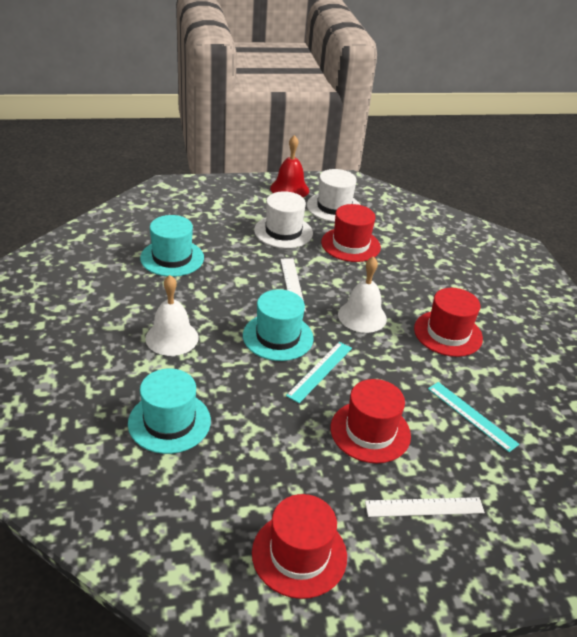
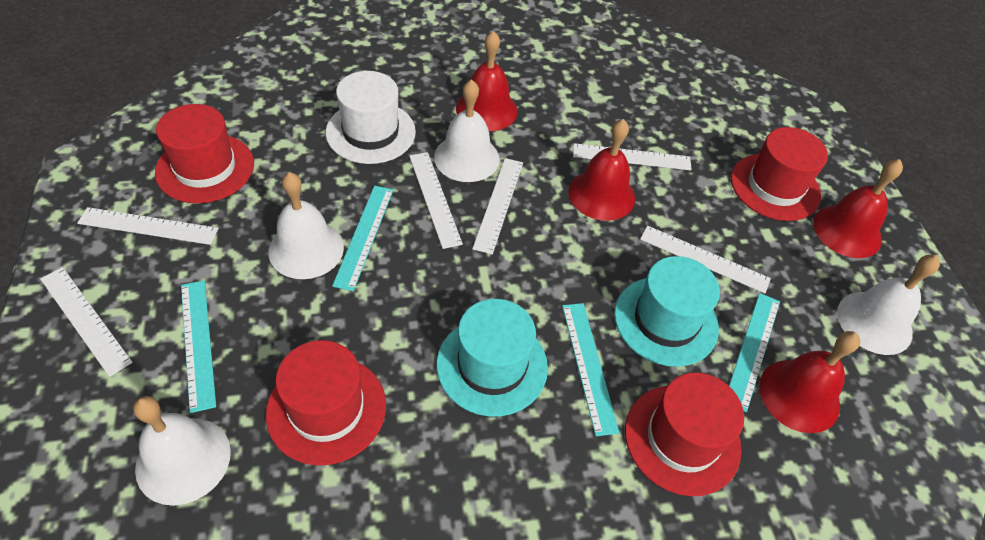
red bell: 1 -> 4
turquoise hat: 3 -> 2
turquoise ruler: 2 -> 4
white bell: 2 -> 4
white hat: 2 -> 1
white ruler: 2 -> 6

